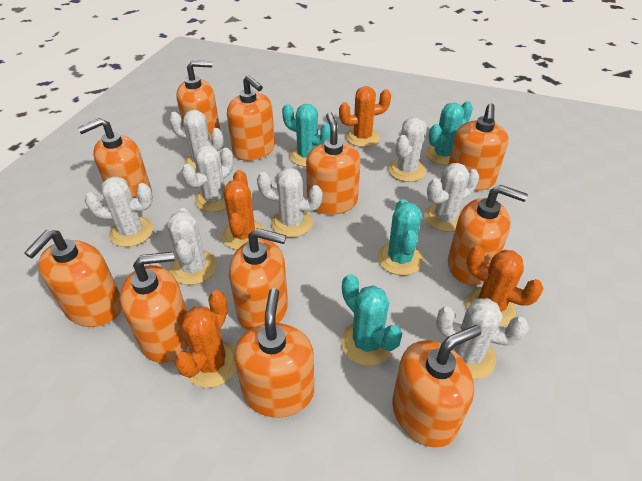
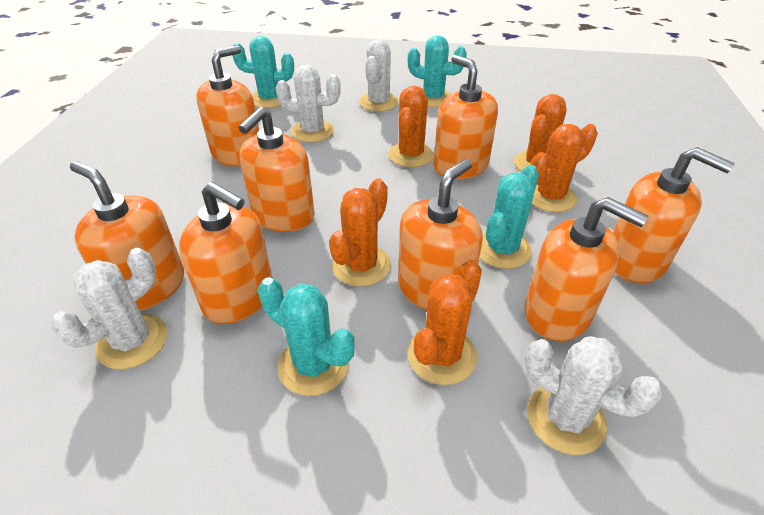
orange cactus: 4 -> 5
orange soap dispenser: 11 -> 8
white cactus: 8 -> 4

